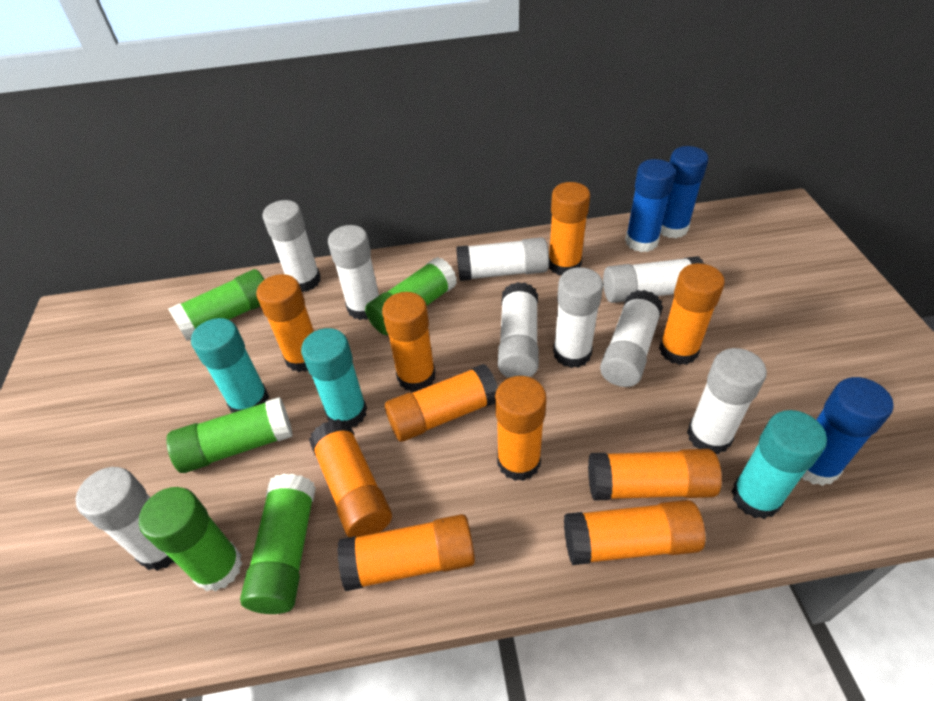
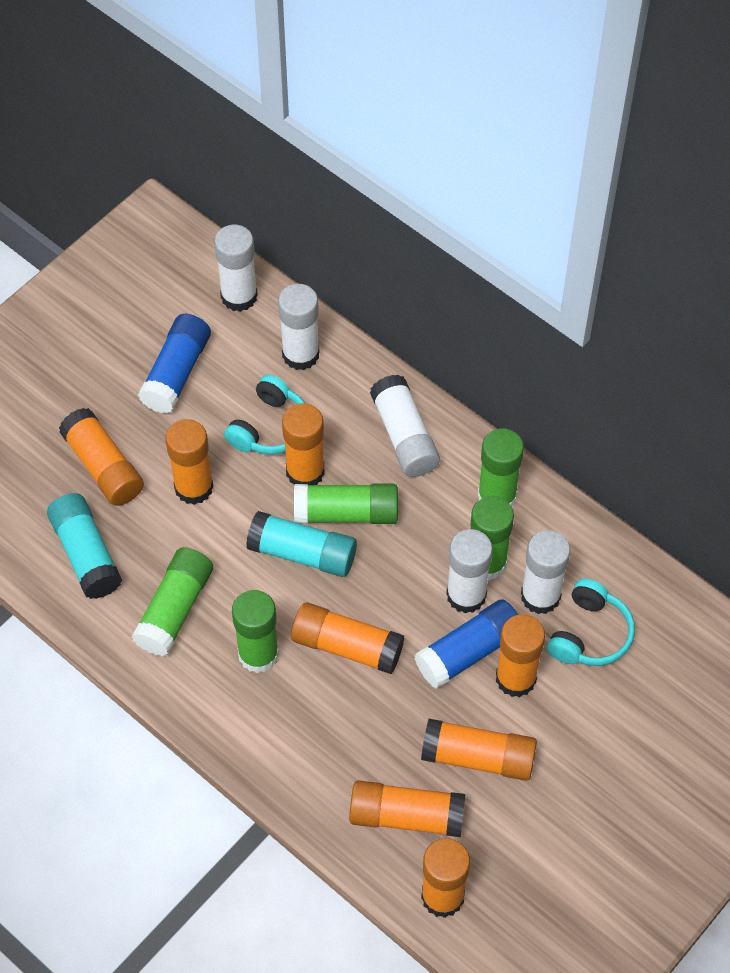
blue glue stick: 3 -> 2
orange glue stick: 10 -> 8
turquoise glue stick: 3 -> 2
turquoise headphones: 0 -> 2
white glue stick: 9 -> 5

